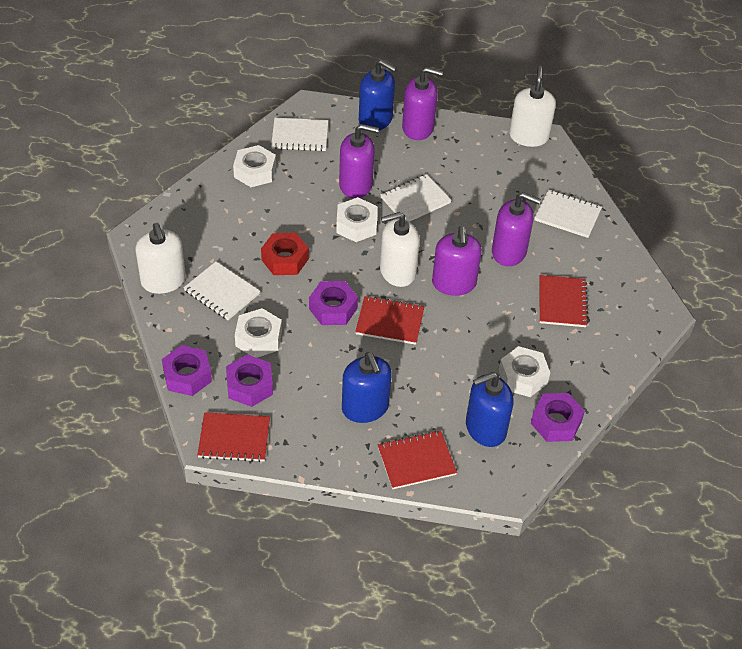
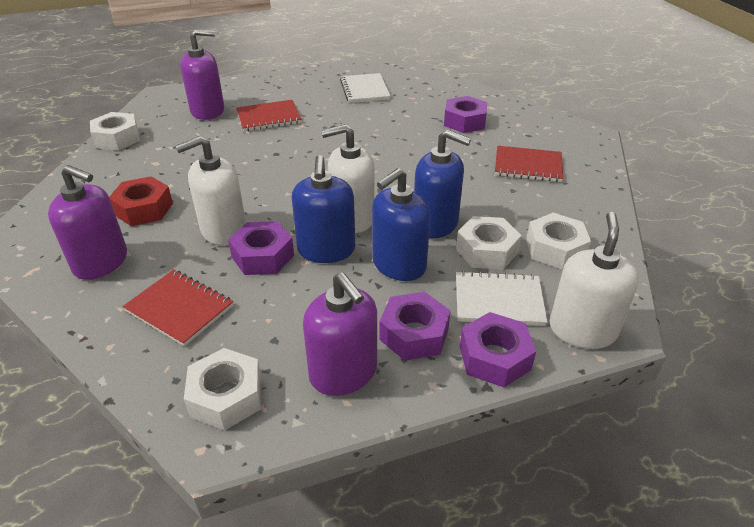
purple soap dispenser: 4 -> 3
red notebook: 4 -> 3
white notebook: 4 -> 2

